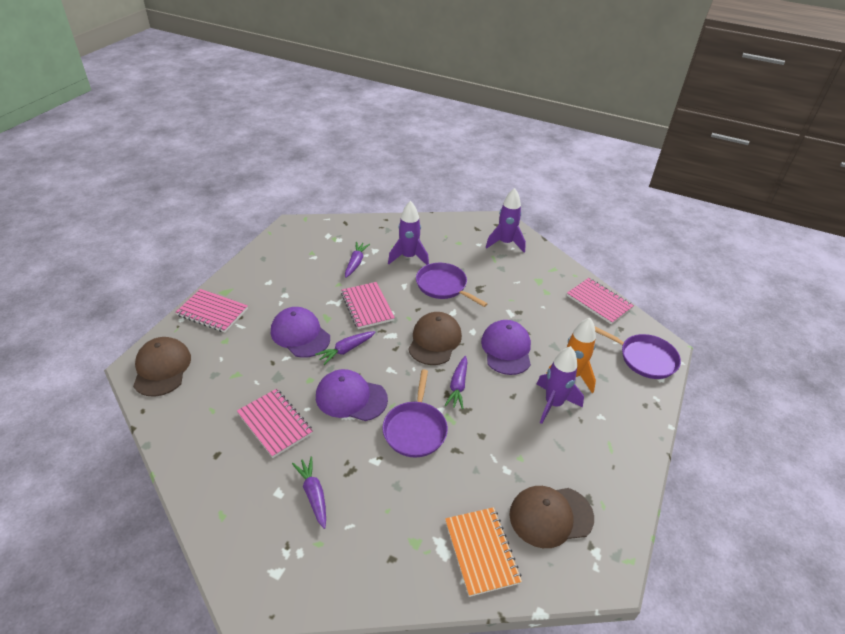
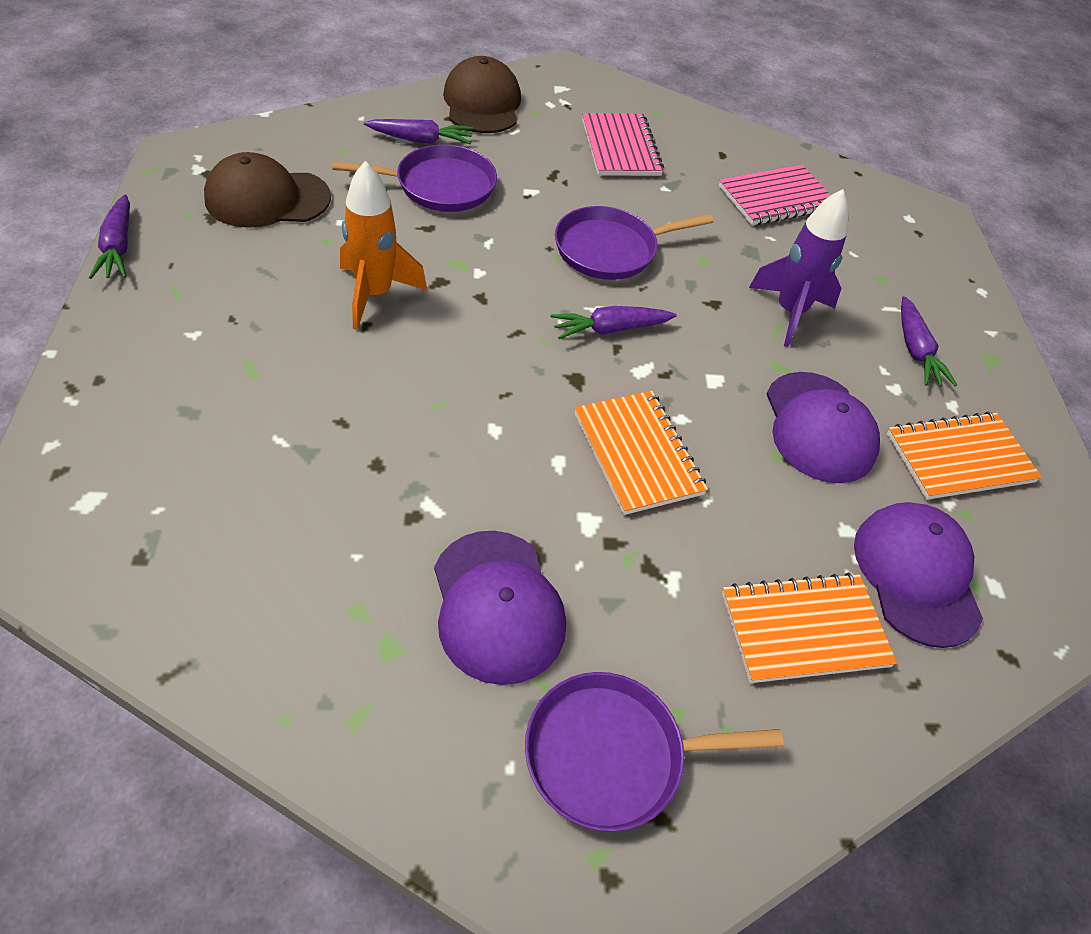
brown cap: 3 -> 2
orange notebook: 1 -> 3
pink notebook: 4 -> 2
purple rocket: 3 -> 1

